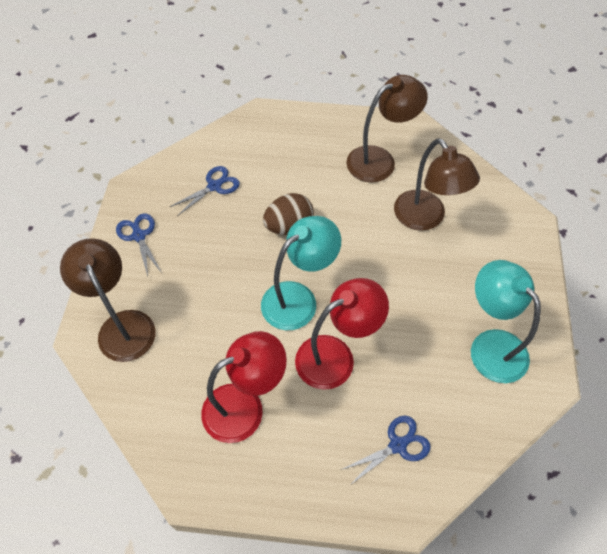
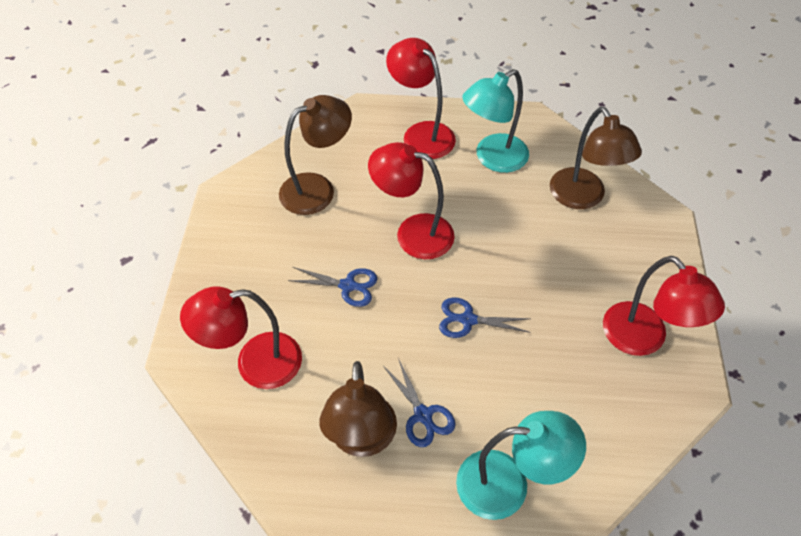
brown egg: 1 -> 0
red lamp: 2 -> 4

